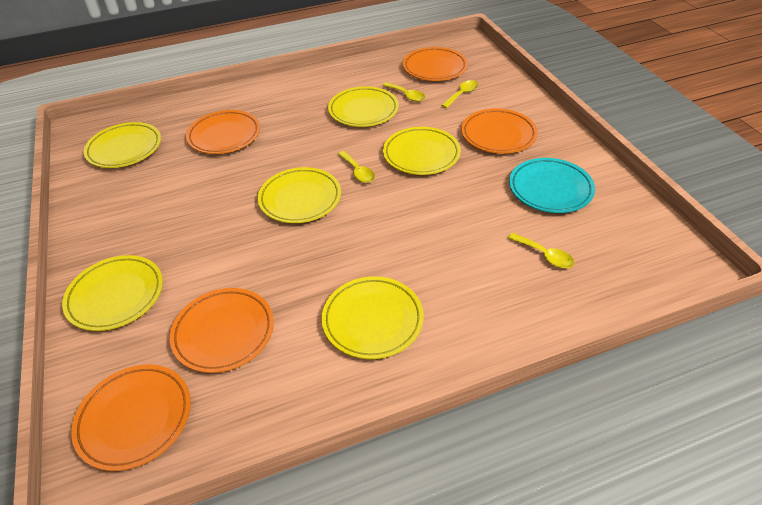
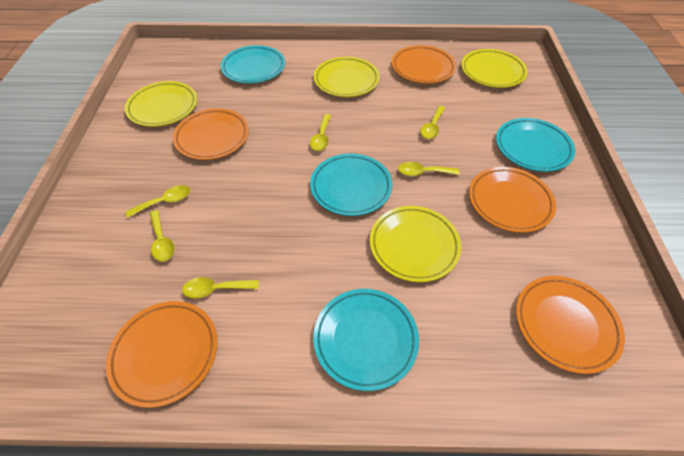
turquoise plate: 1 -> 4
yellow plate: 6 -> 4
yellow spoon: 4 -> 6

